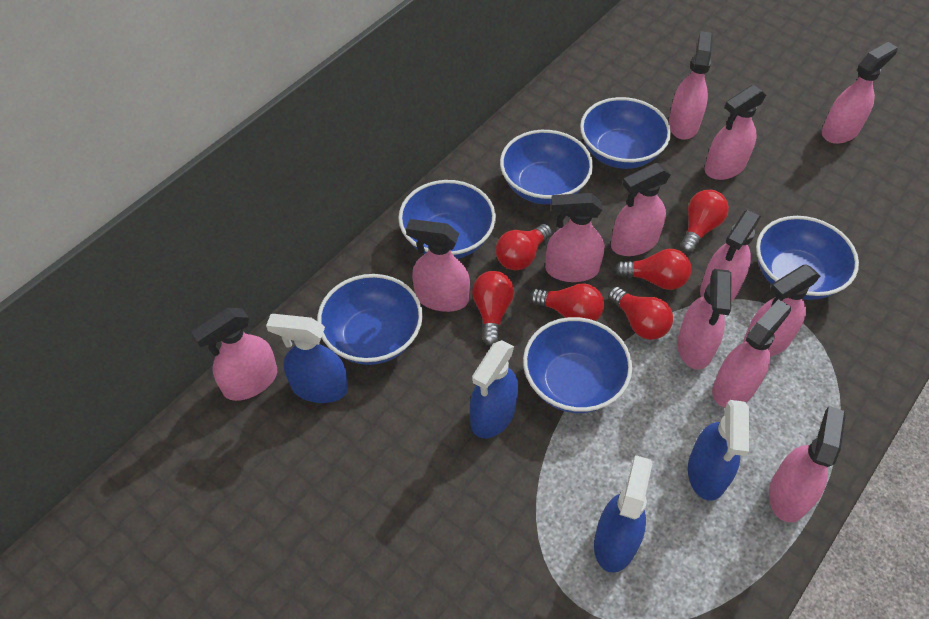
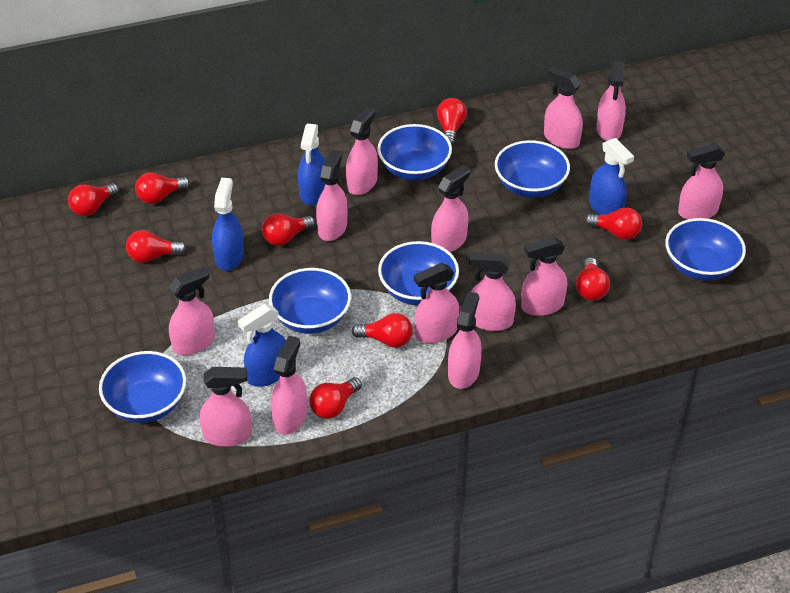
pink spray bottle: 12 -> 13
red light bulb: 6 -> 9

